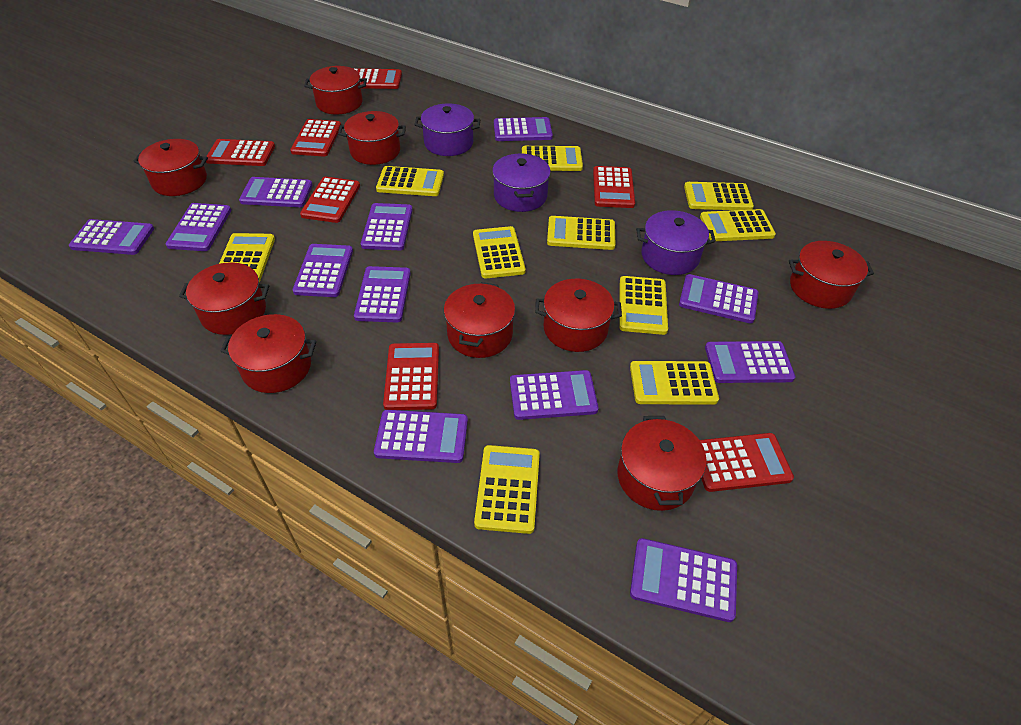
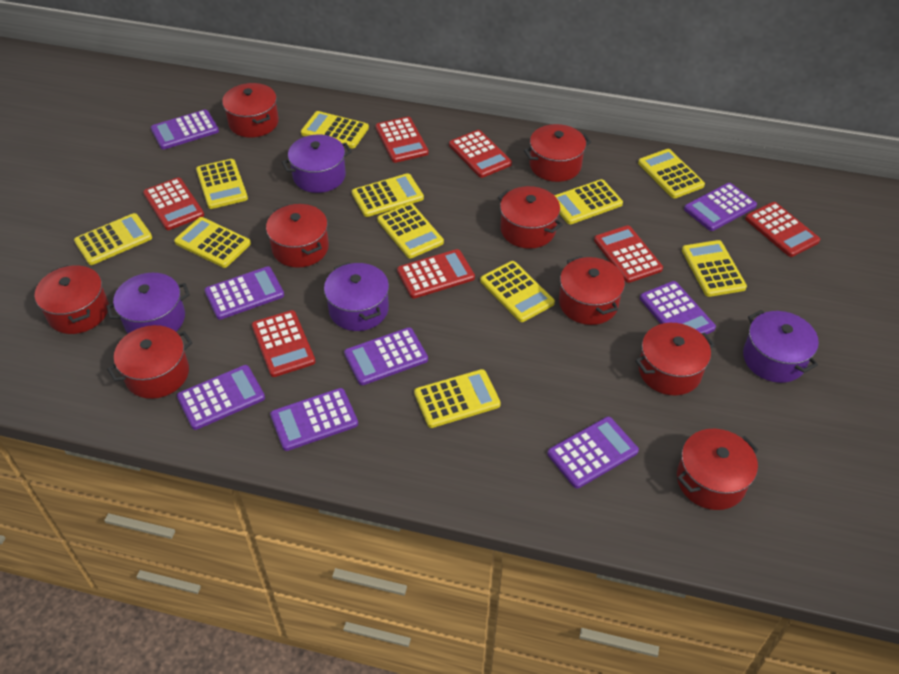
purple calculator: 12 -> 8
purple pot: 3 -> 4
yellow calculator: 10 -> 11

